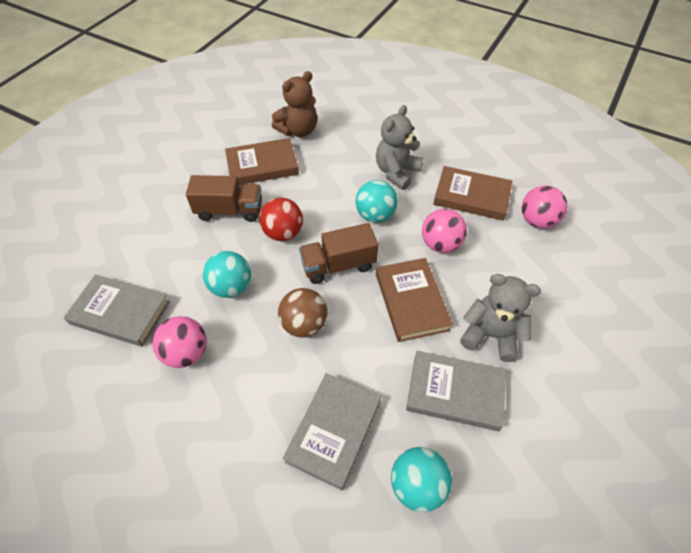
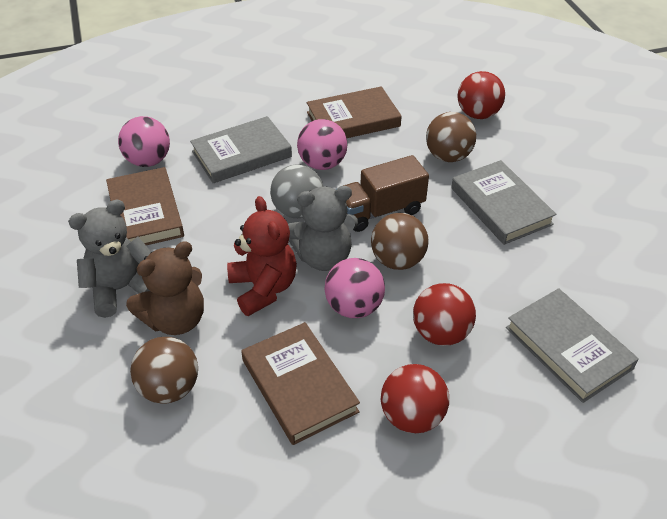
brown ball: 1 -> 3
brown truck: 2 -> 1
grey ball: 0 -> 1
red ball: 1 -> 3
red teddy bear: 0 -> 1
turquoise ball: 3 -> 0

